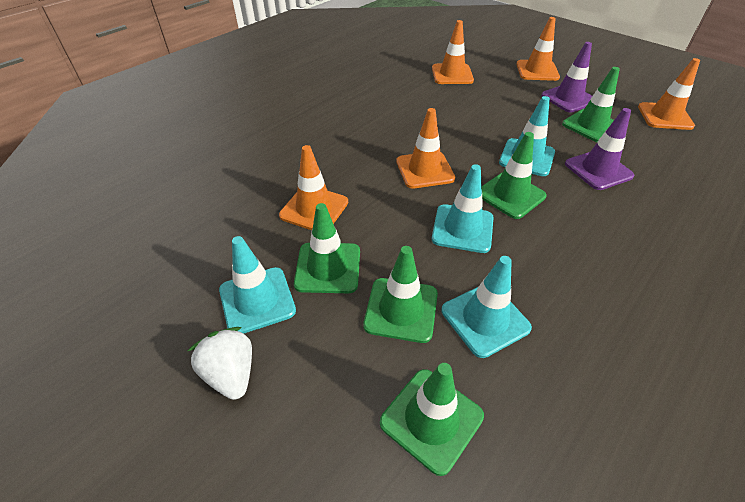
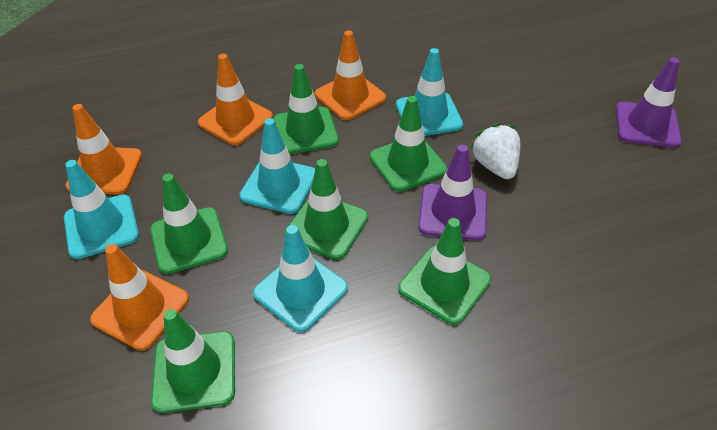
green traffic cone: 5 -> 6
orange traffic cone: 5 -> 4

